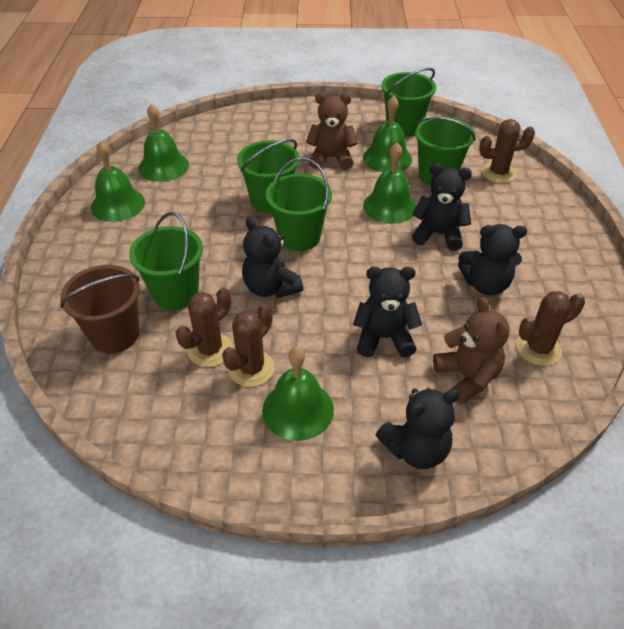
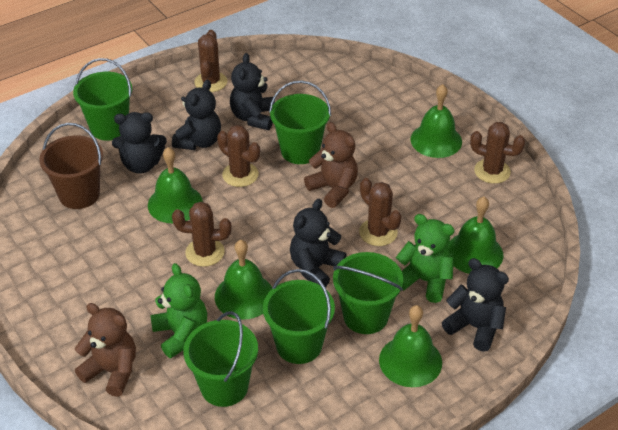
brown cactus: 4 -> 5
green teddy bear: 0 -> 2

